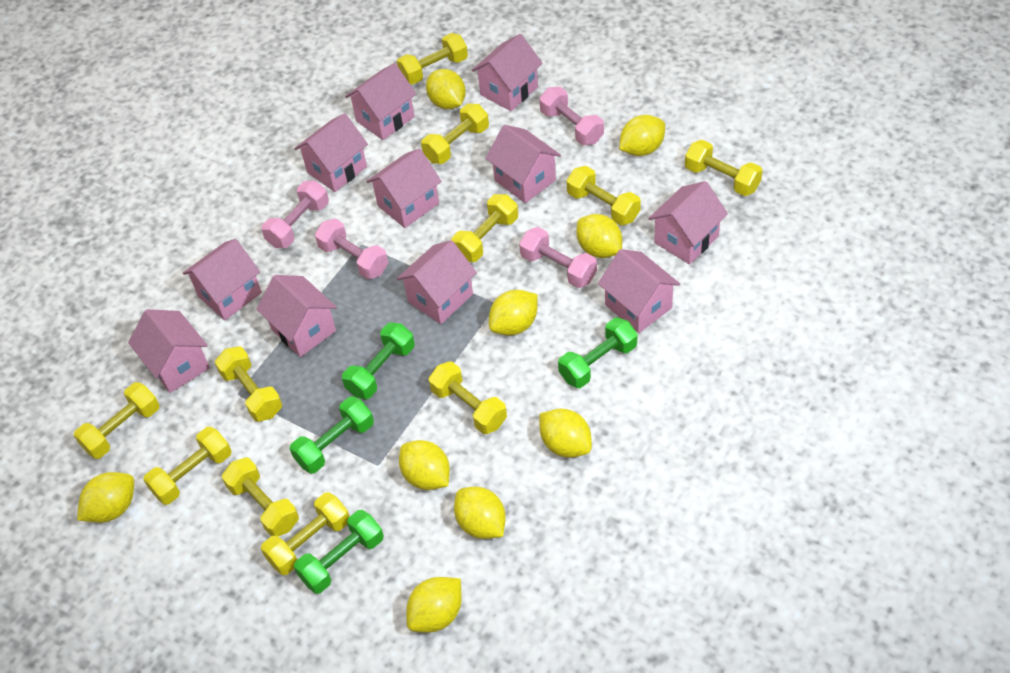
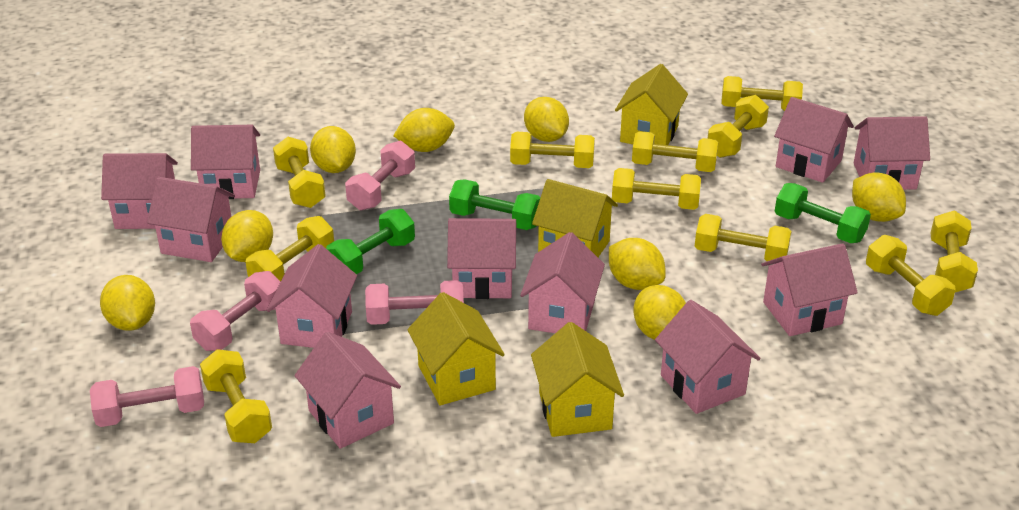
green dumbbell: 4 -> 3
yellow house: 0 -> 4
yellow lemon: 9 -> 8

